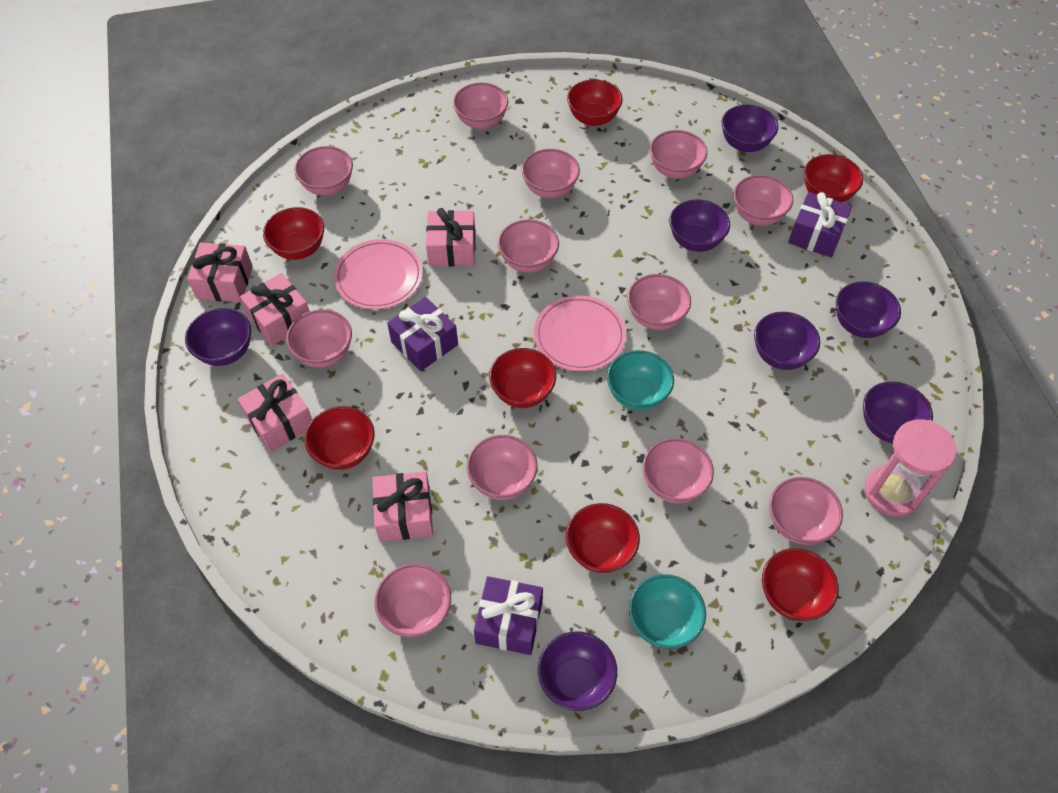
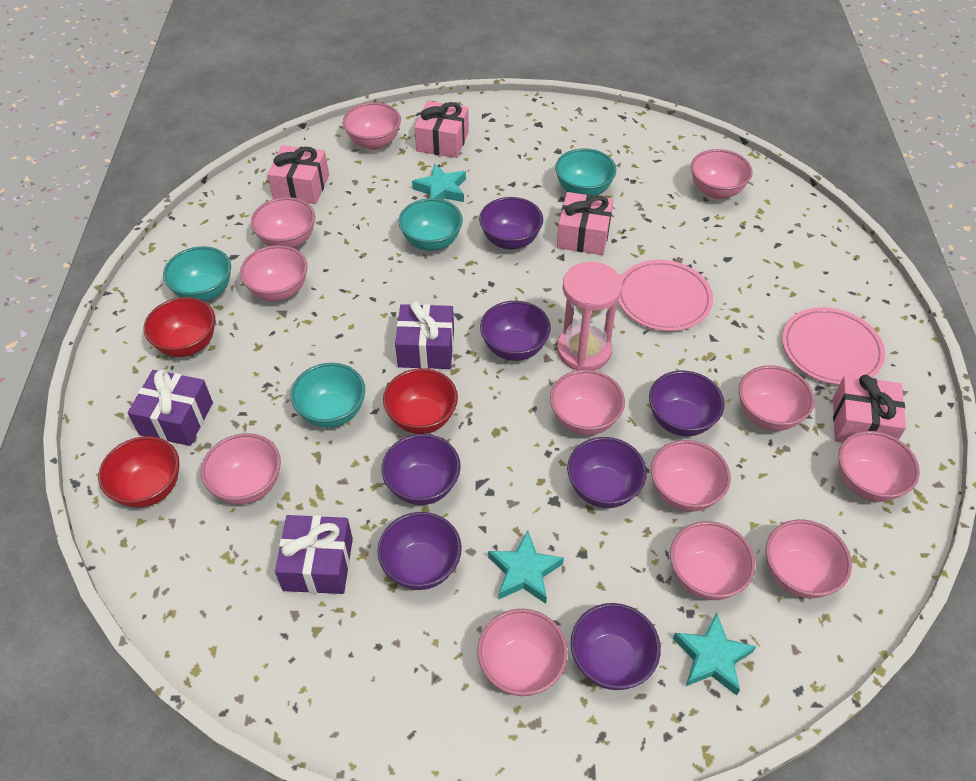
pink gift: 5 -> 4
red bowl: 7 -> 3
turquoise bowl: 2 -> 4
turquoise star: 0 -> 3

